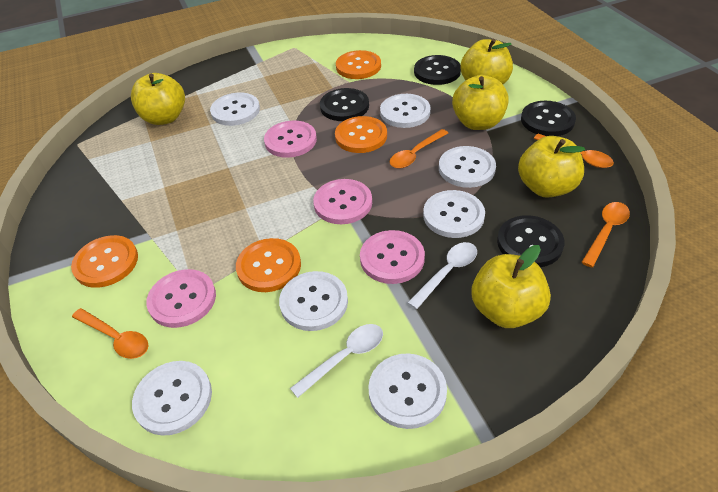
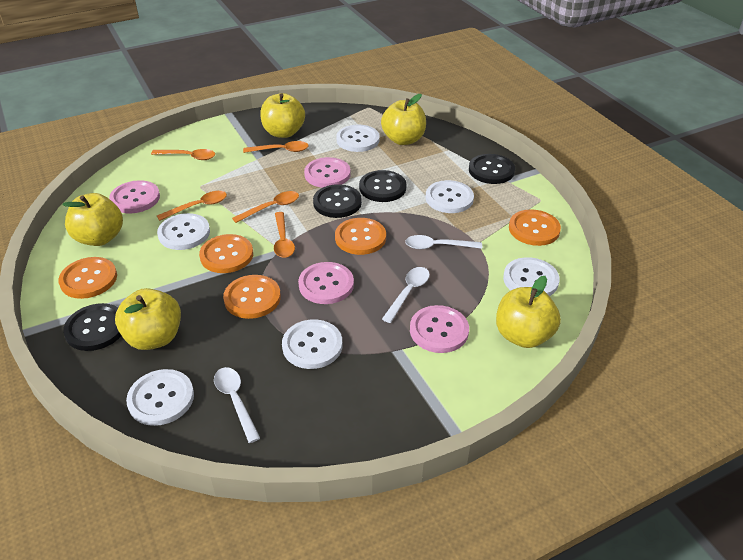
orange button: 4 -> 5
orange spoon: 4 -> 5
white button: 7 -> 6
white spoon: 2 -> 3

